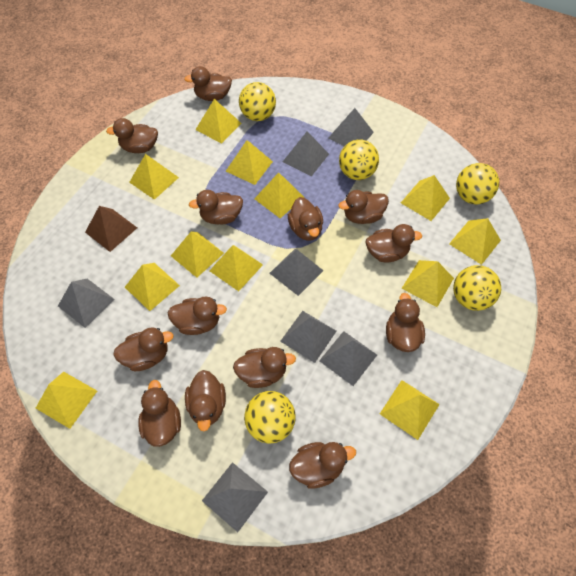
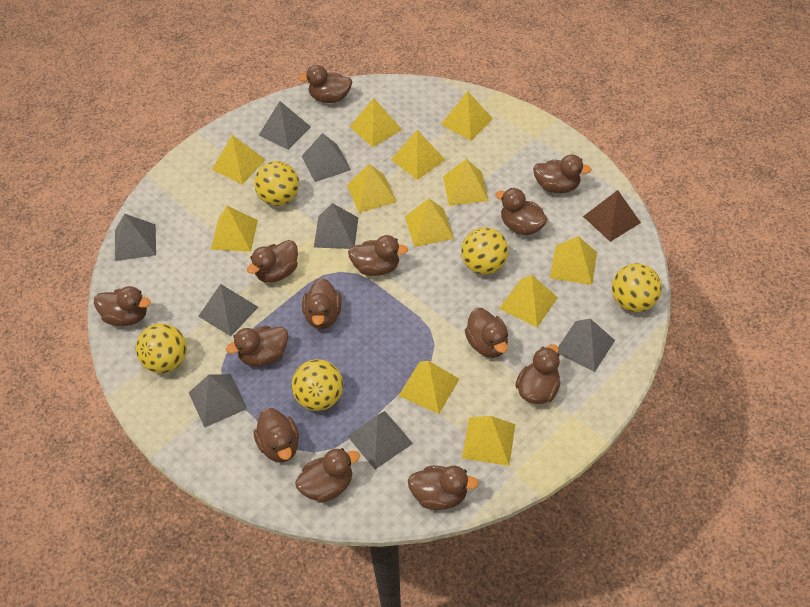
grey pyramid: 7 -> 8

